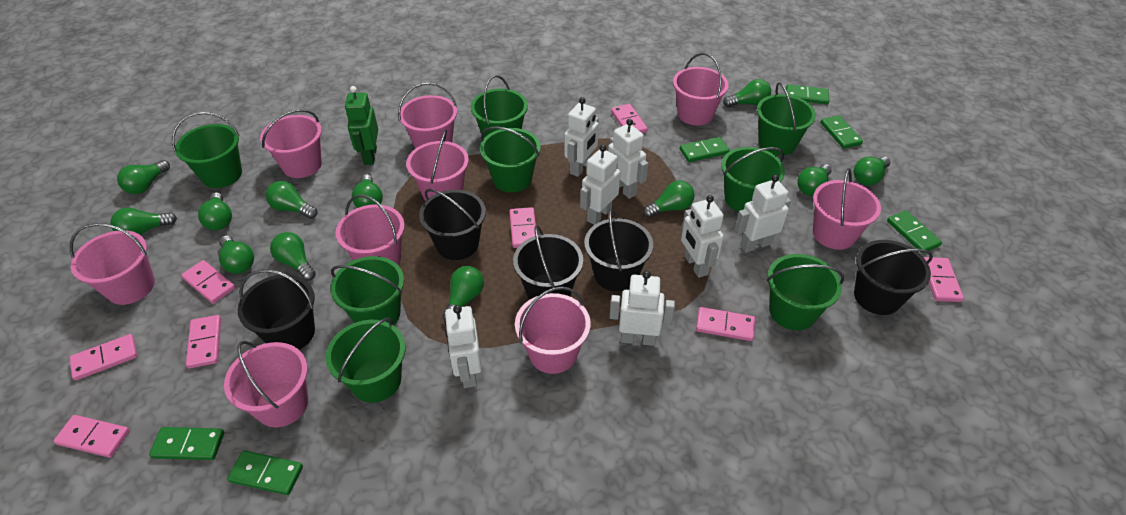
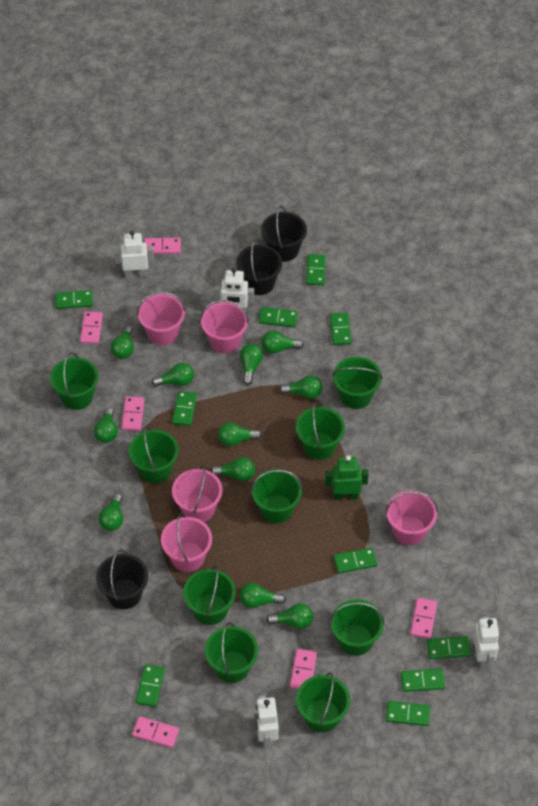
black bucket: 5 -> 3
green bucket: 8 -> 9
green domino: 6 -> 10
green light bulb: 12 -> 11
pink bucket: 9 -> 5
pink domino: 8 -> 6
white robot: 7 -> 4

